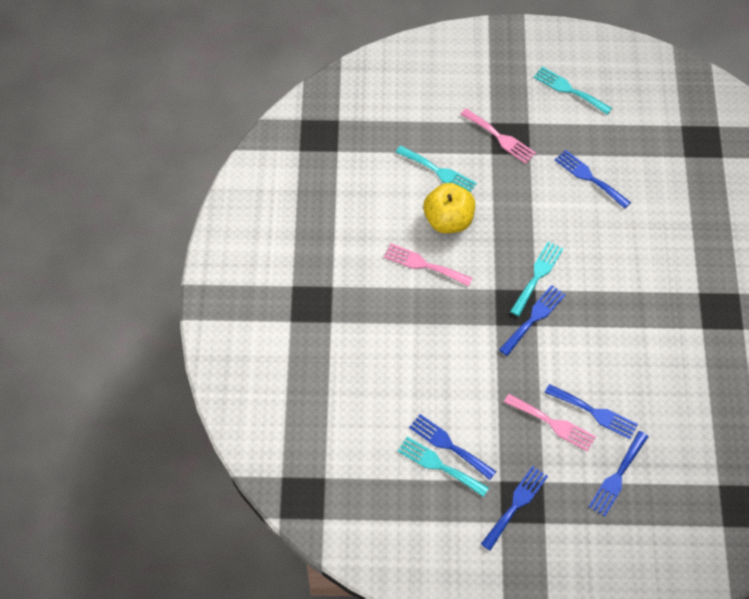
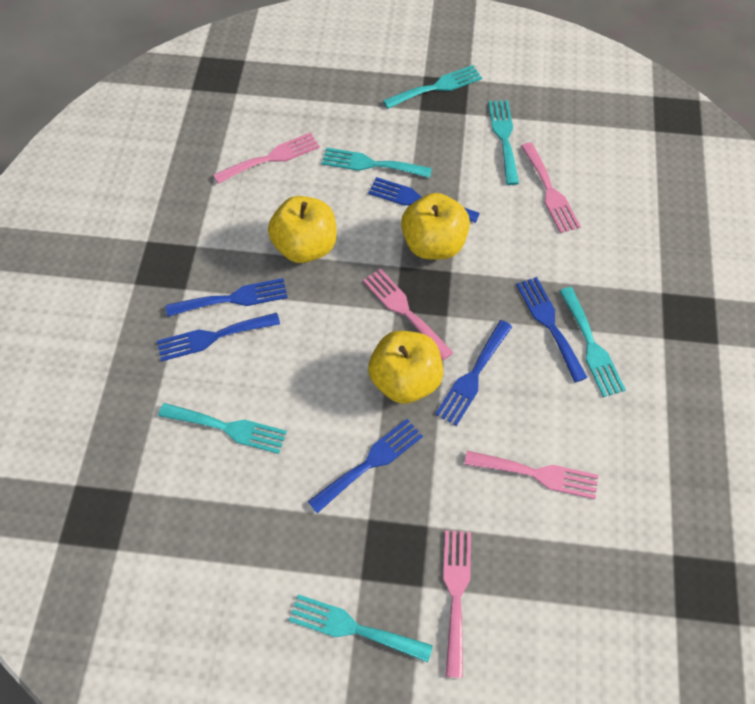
pink fork: 3 -> 5
turquoise fork: 4 -> 6
yellow apple: 1 -> 3

